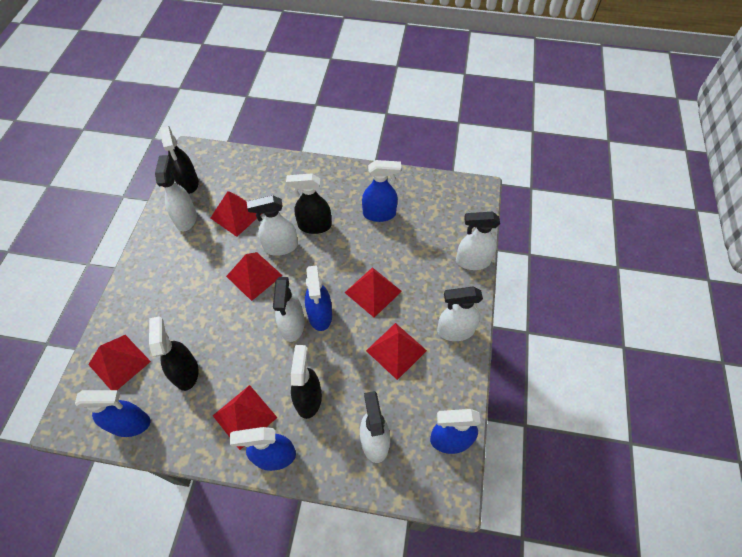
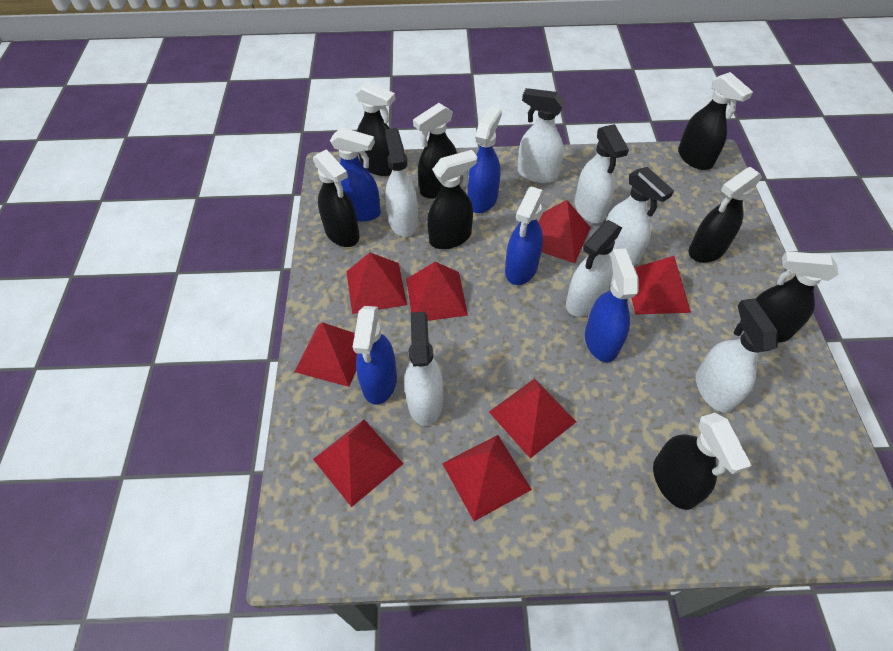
black spray bottle: 4 -> 8
red pyramid: 6 -> 8
white spray bottle: 6 -> 7

